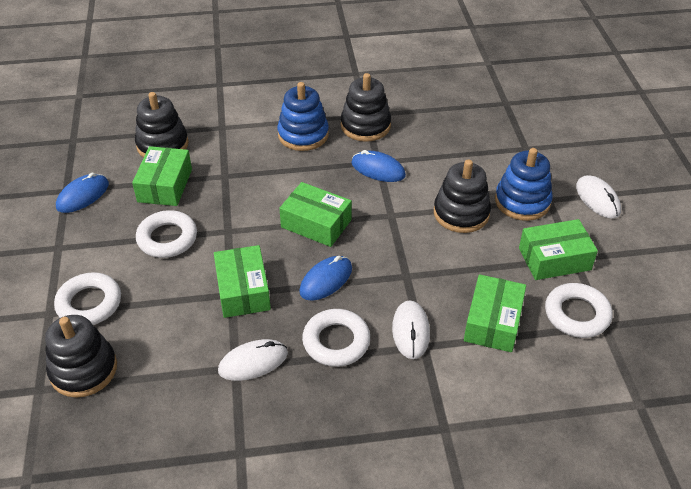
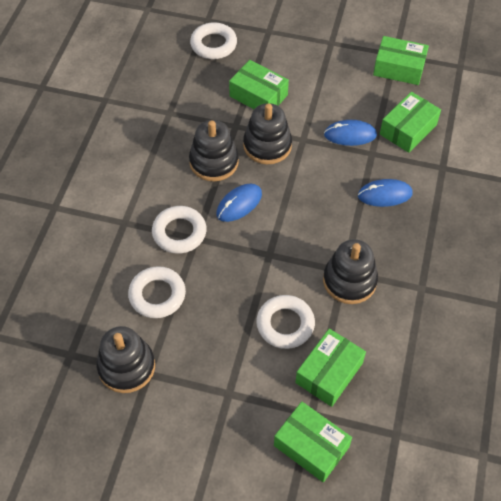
blue stacking toy: 2 -> 0
white mouse: 3 -> 0

